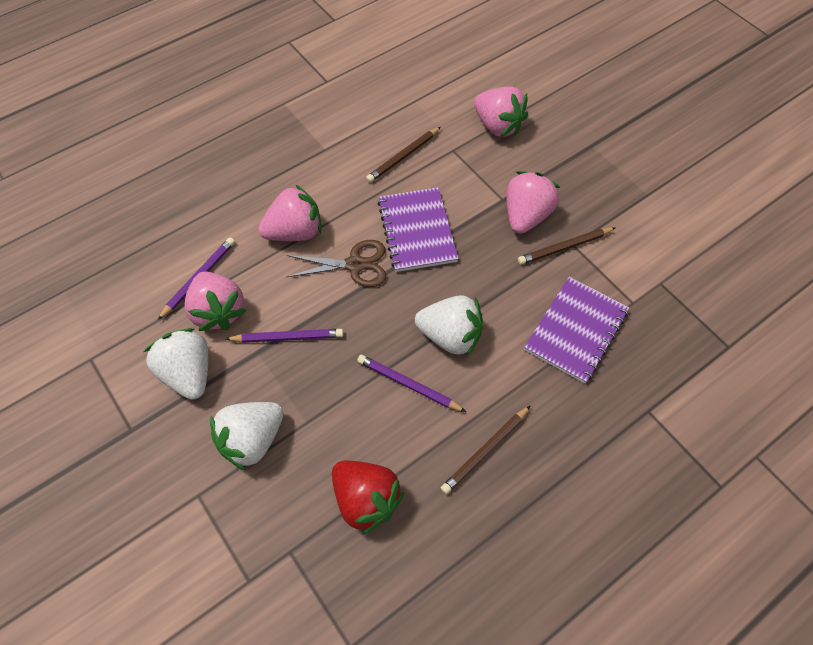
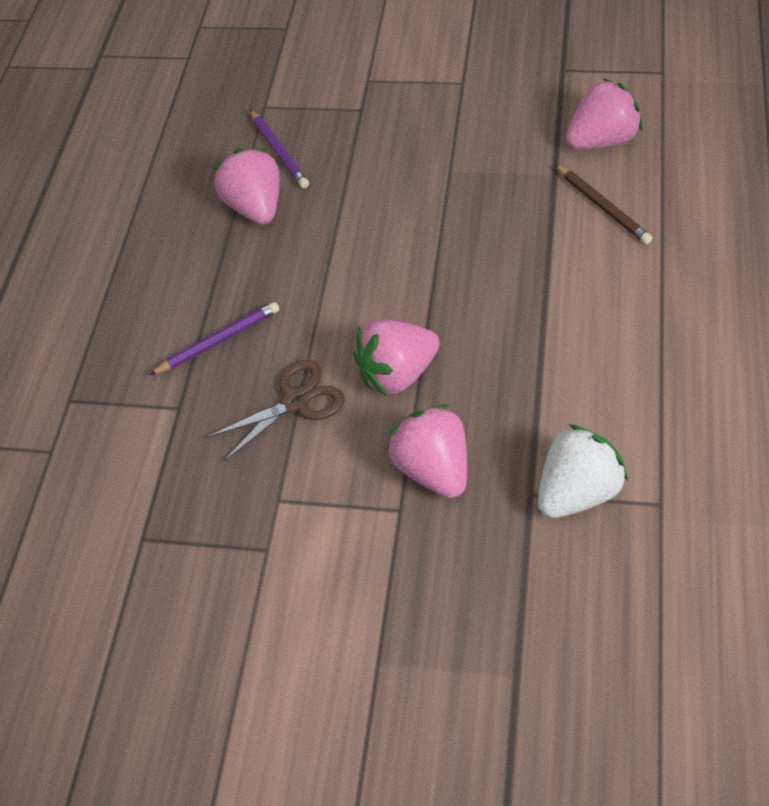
brown pencil: 3 -> 1
purple notebook: 2 -> 0
purple pencil: 3 -> 2
red strawberry: 1 -> 0
white strawberry: 3 -> 1

